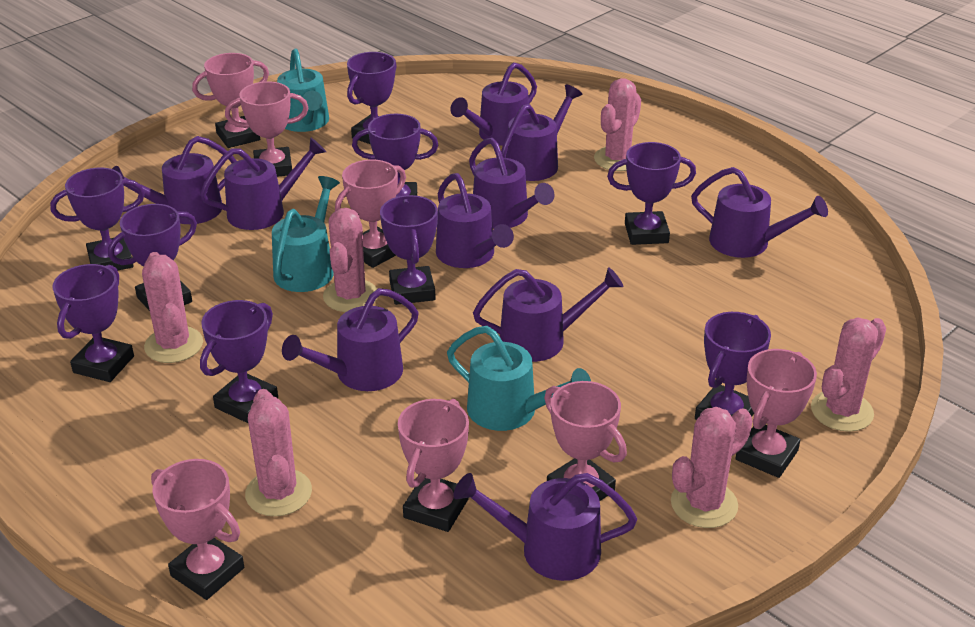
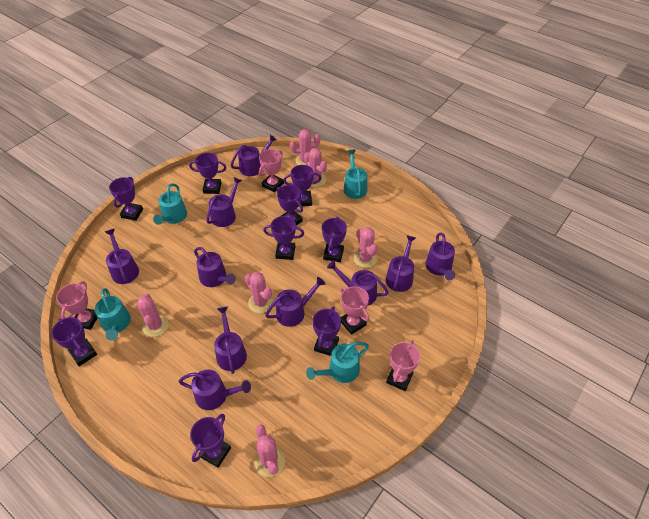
pink trophy: 7 -> 4
turquoise watering can: 3 -> 4

